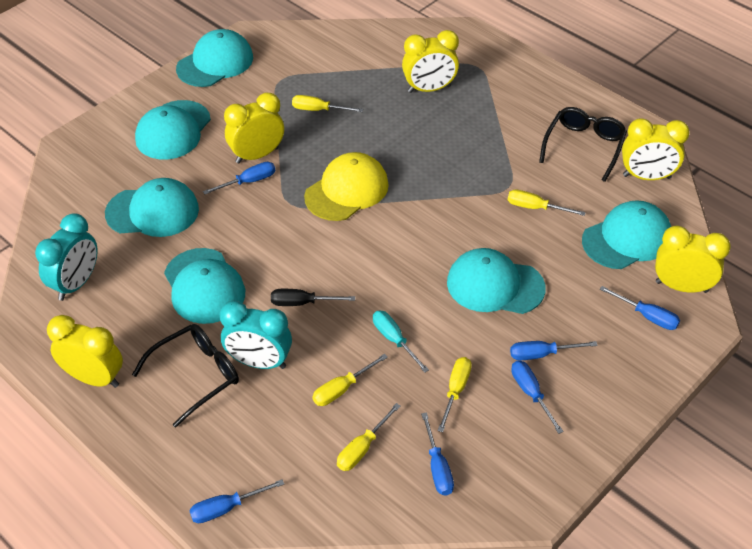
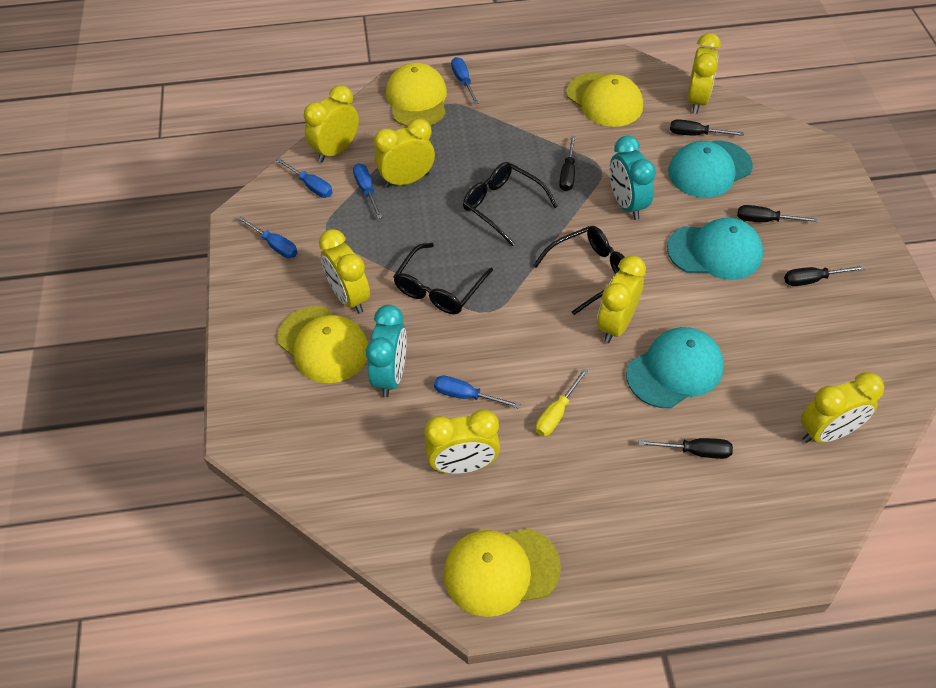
black glasses: 2 -> 3
black screwdriver: 1 -> 5
blue screwdriver: 6 -> 5
turquoise cap: 6 -> 3
turquoise screwdriver: 1 -> 0
yellow cap: 1 -> 4
yellow clock: 5 -> 7
yellow screwdriver: 5 -> 1

